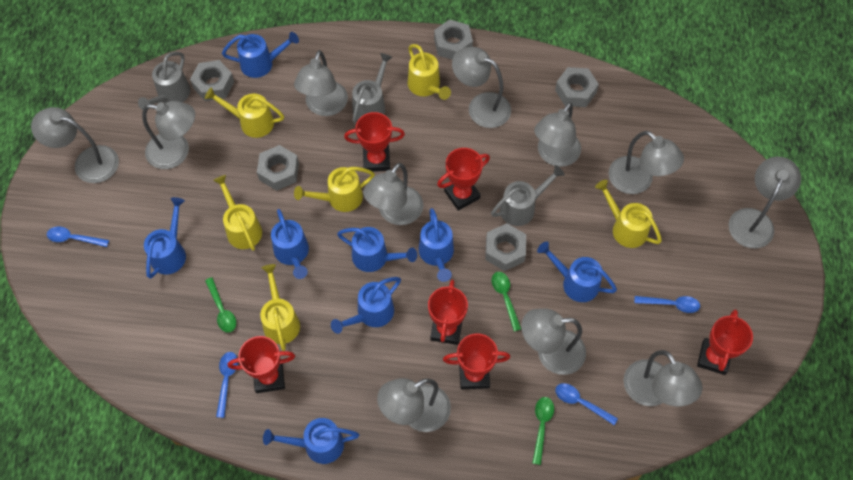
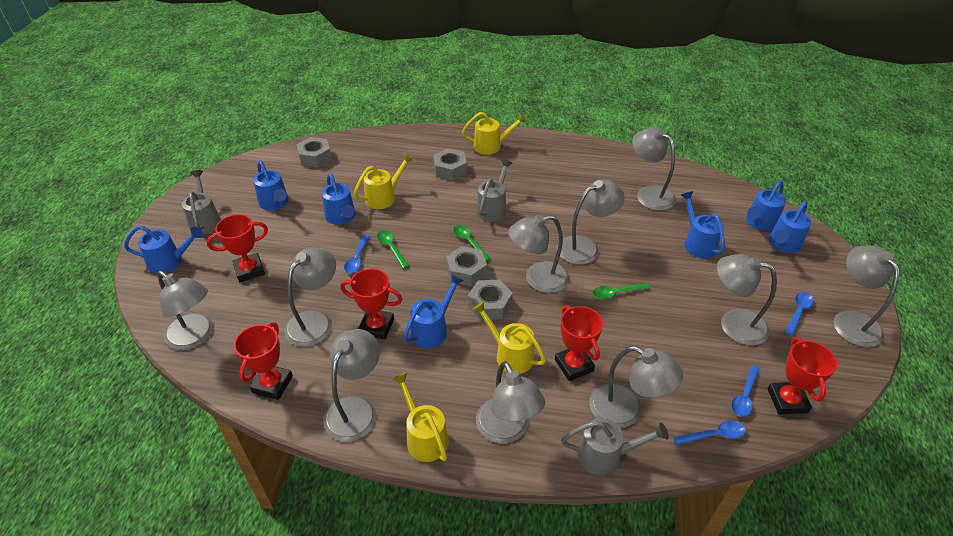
blue watering can: 8 -> 7
grey lamp: 11 -> 10
grey nut: 5 -> 4
red trophy: 6 -> 5
yellow watering can: 6 -> 4

